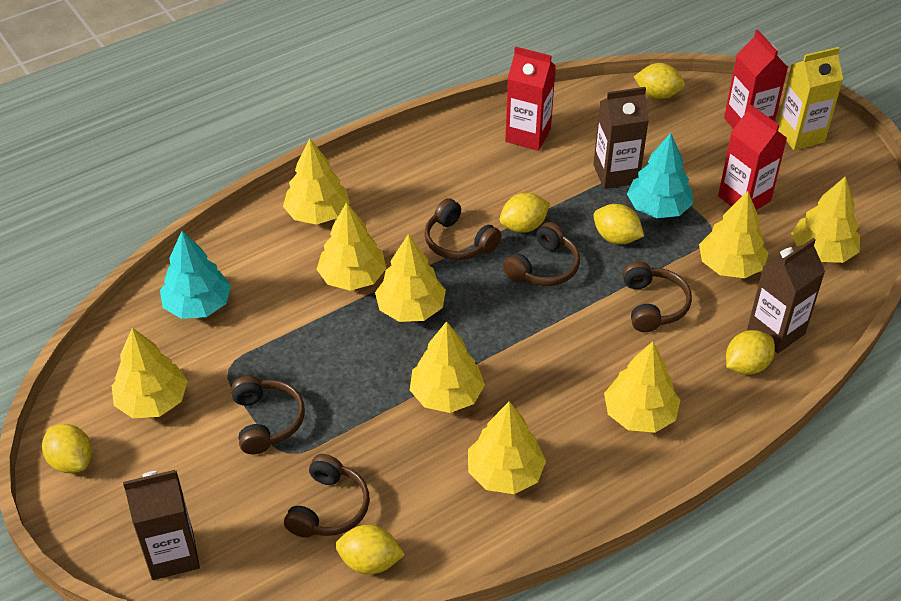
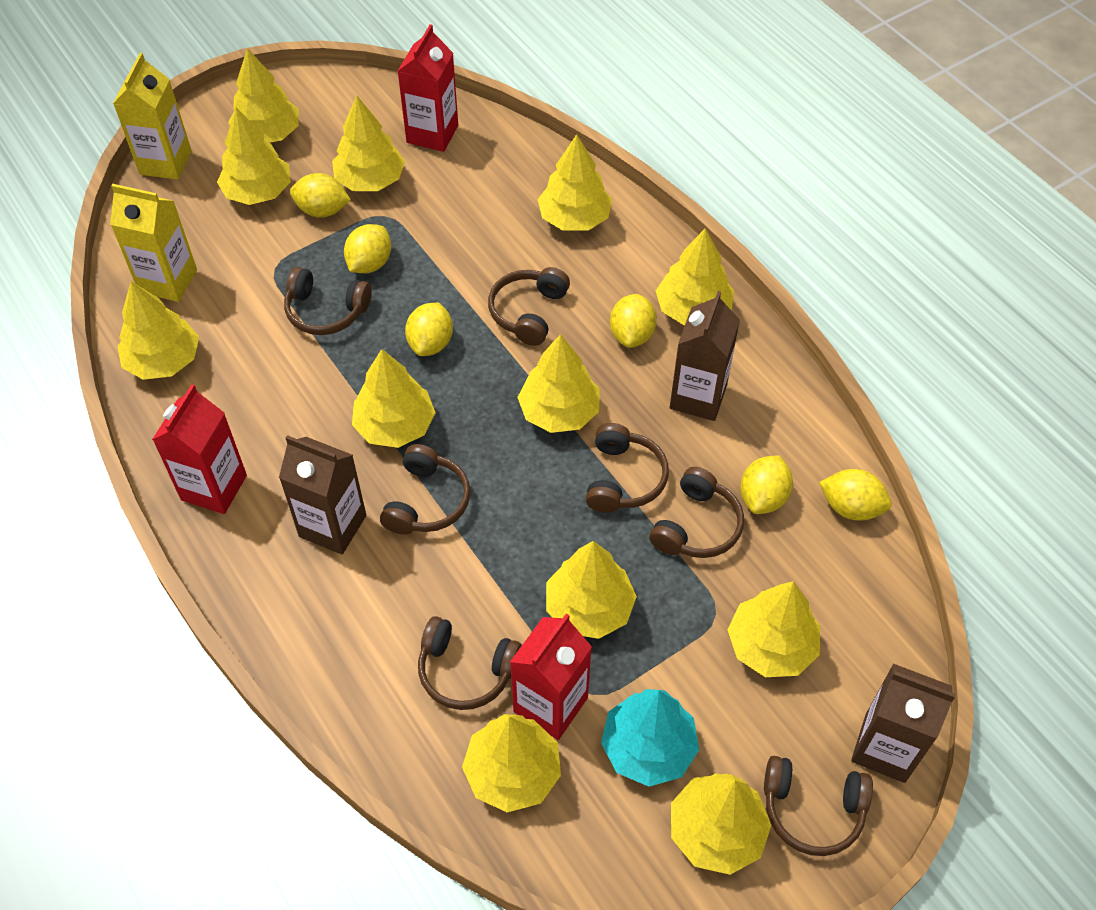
brown headphones: 5 -> 7
turquoise tree: 2 -> 1
yellow carton: 1 -> 2
yellow tree: 9 -> 12

